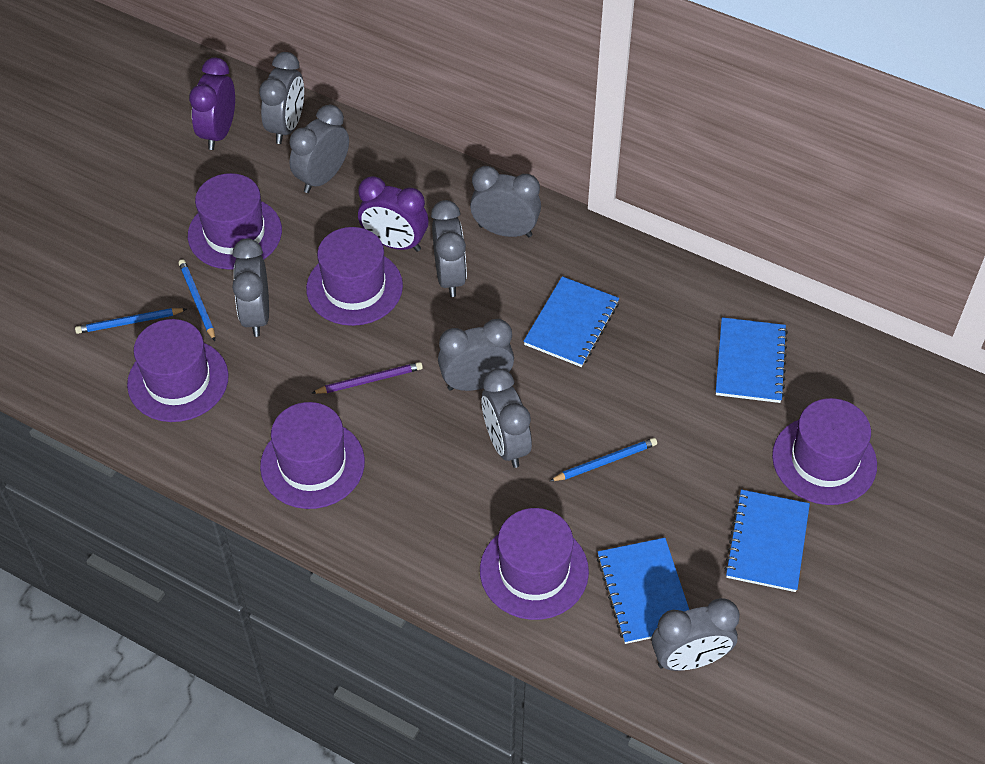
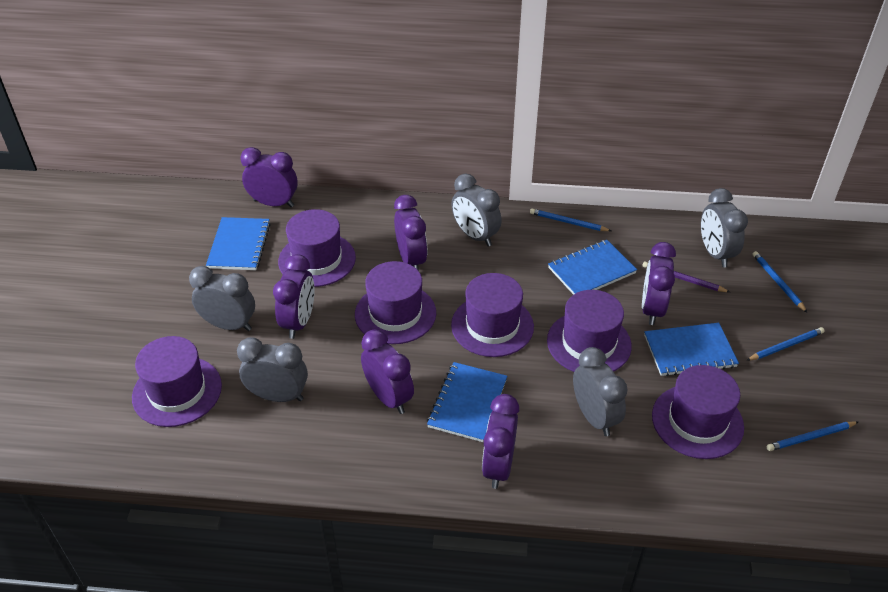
blue pencil: 3 -> 4
grey clock: 8 -> 5
purple clock: 2 -> 6

